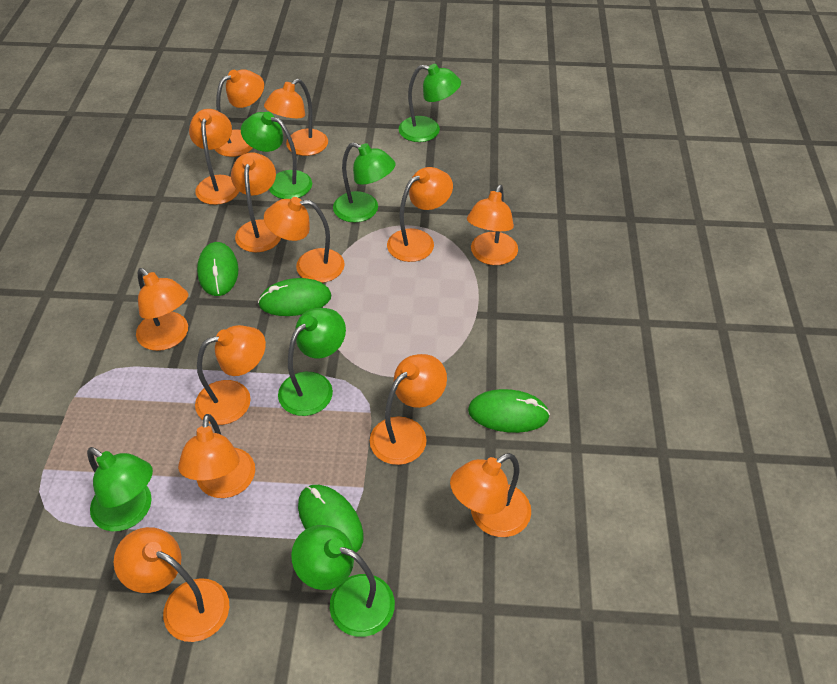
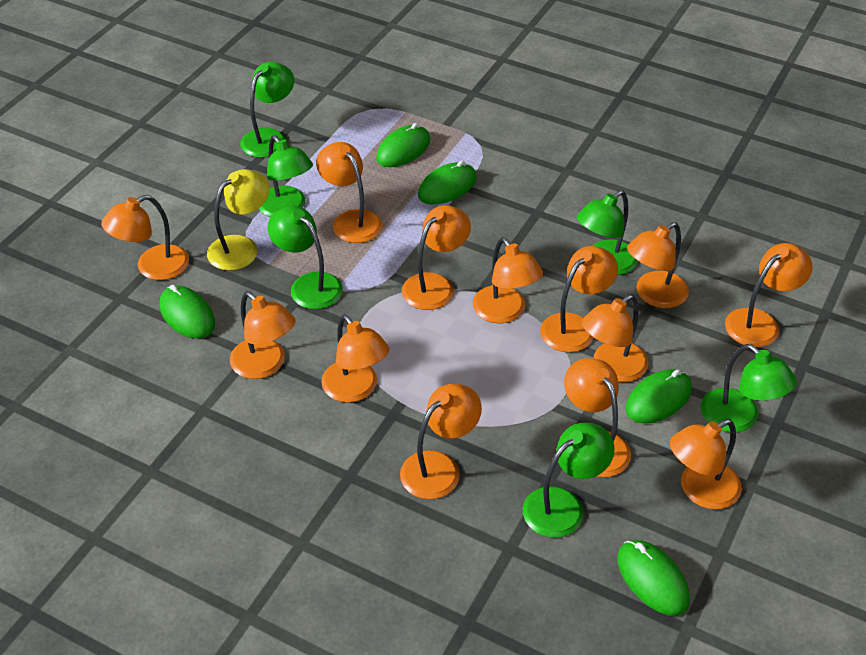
green mouse: 4 -> 5
yellow lamp: 0 -> 1

